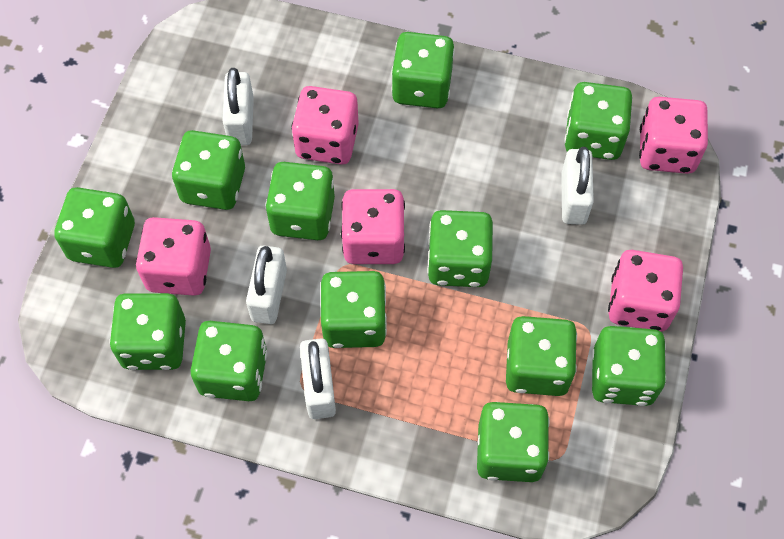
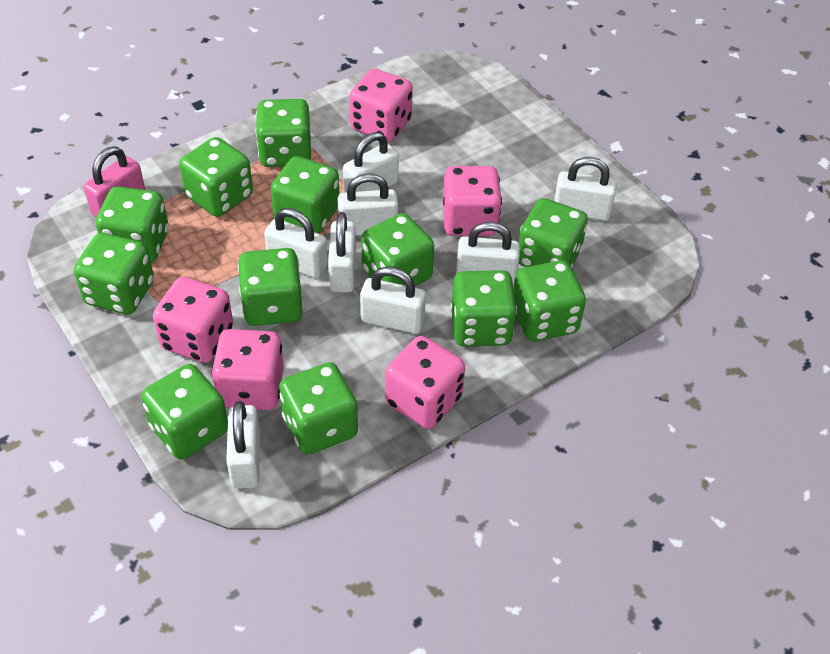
pink padlock: 0 -> 1
white padlock: 4 -> 8

